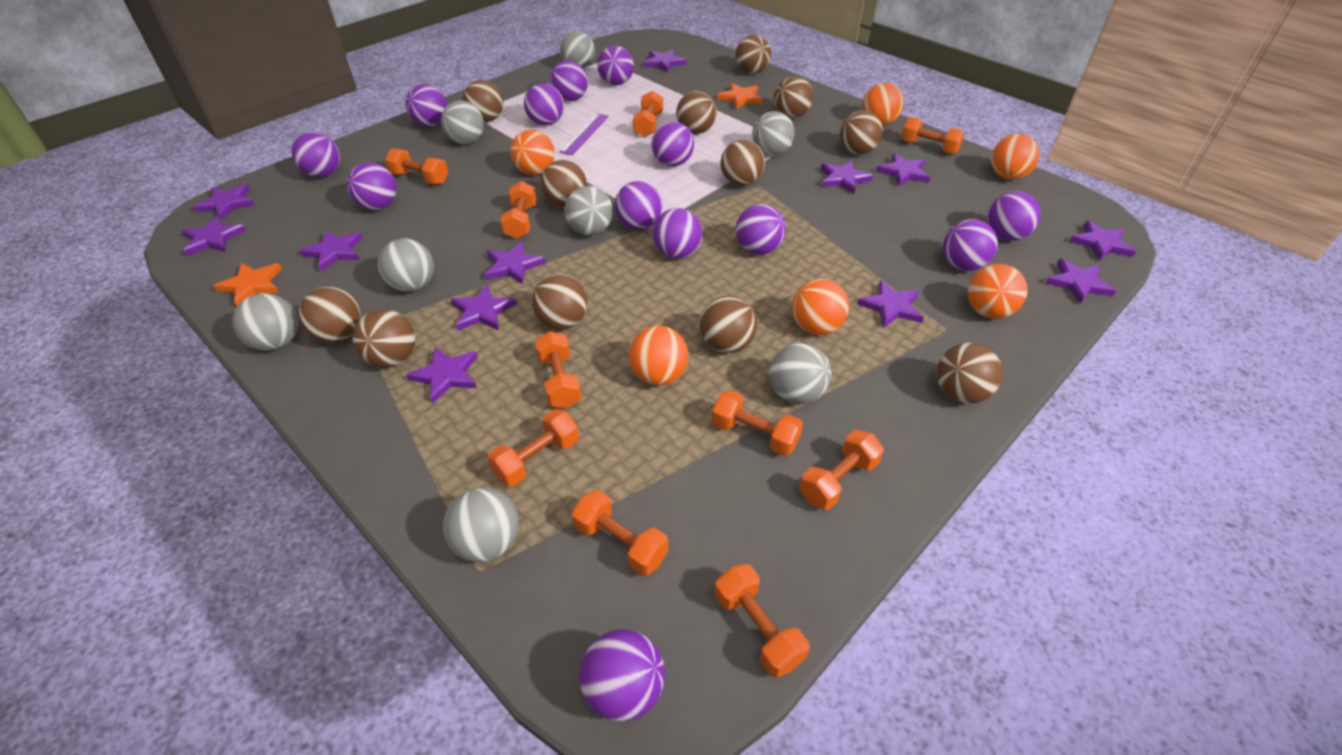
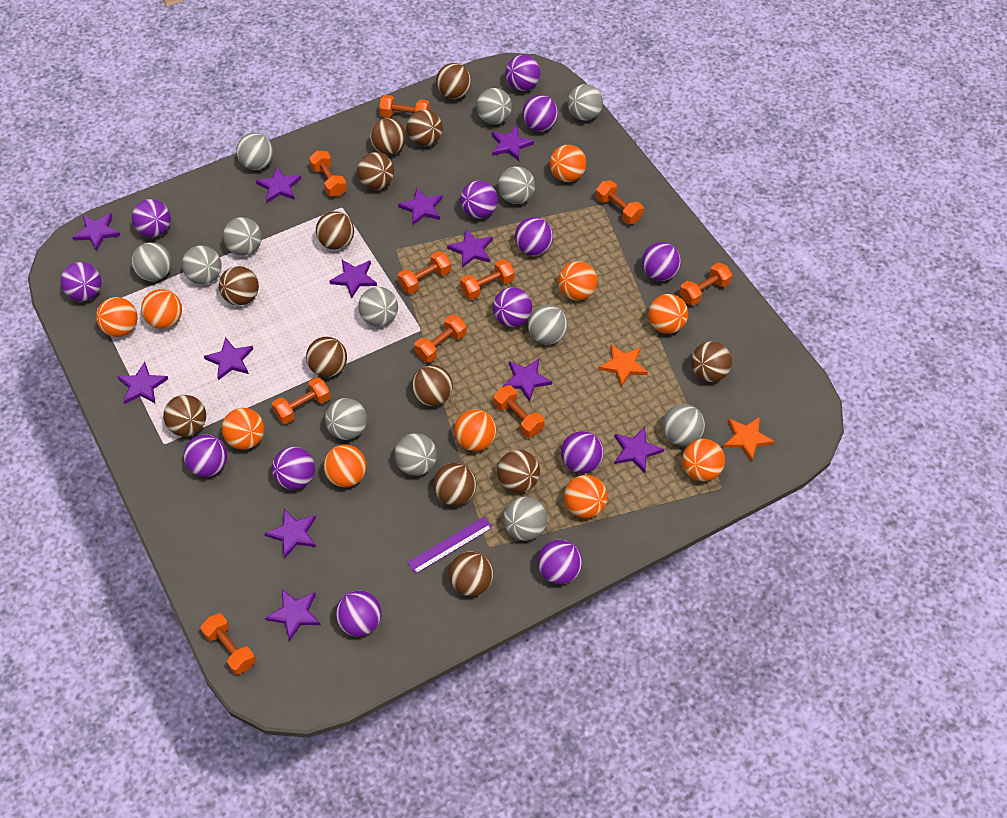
brown ball: 12 -> 13
grey ball: 8 -> 13
orange ball: 6 -> 10

